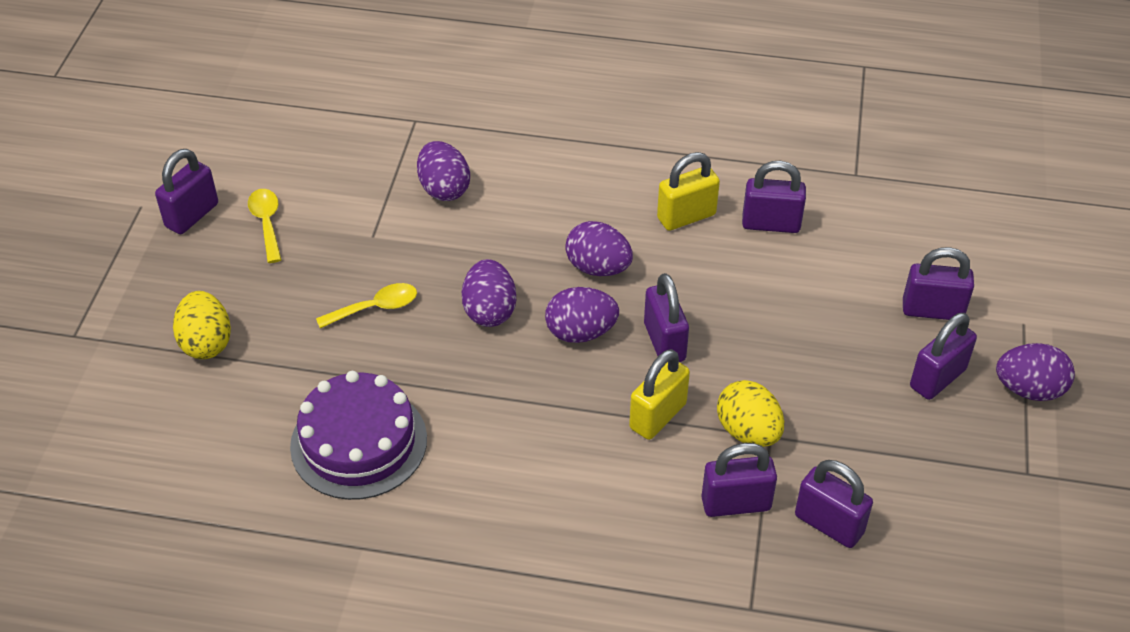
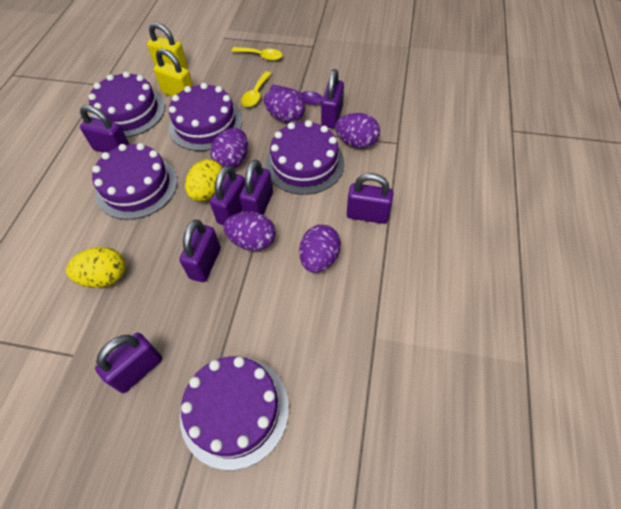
purple cake: 1 -> 5
purple spoon: 0 -> 1

